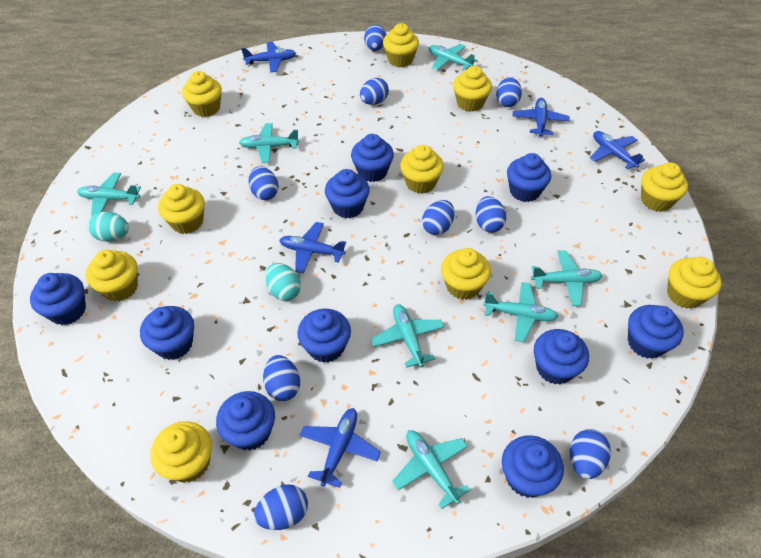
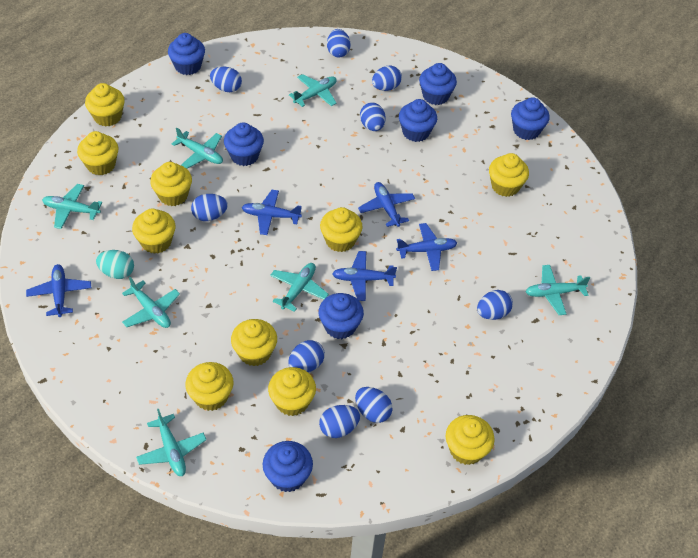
blue cupcake: 10 -> 7
turquoise egg: 2 -> 1

